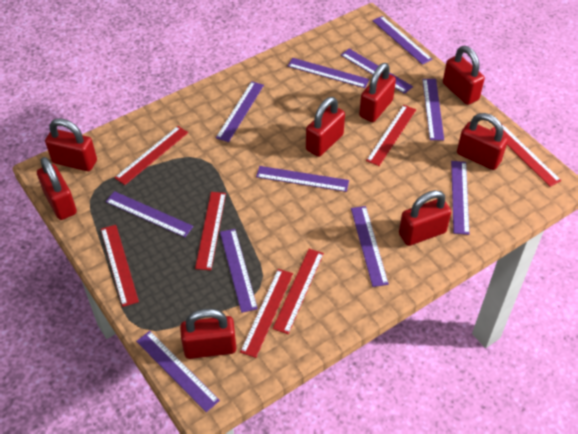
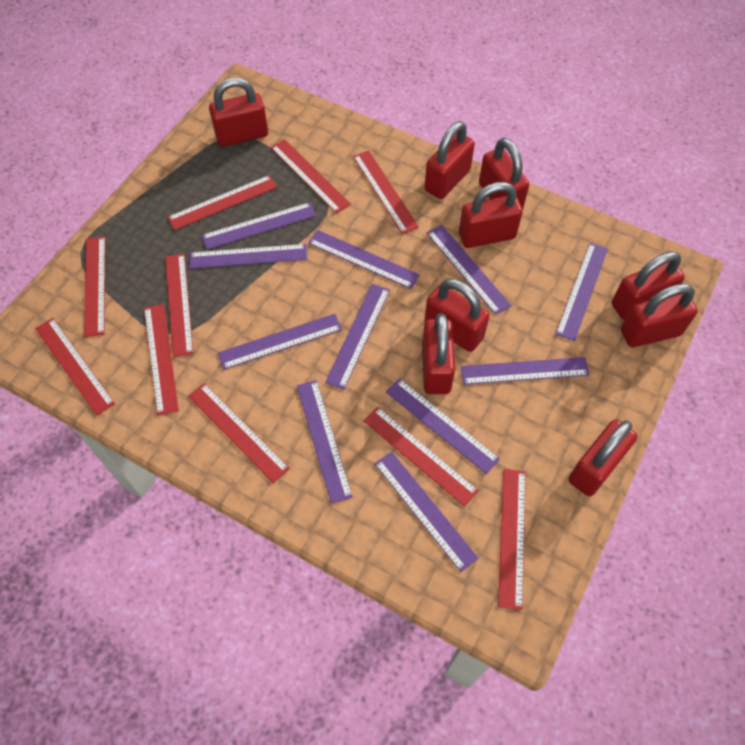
red padlock: 8 -> 9
red ruler: 7 -> 10

